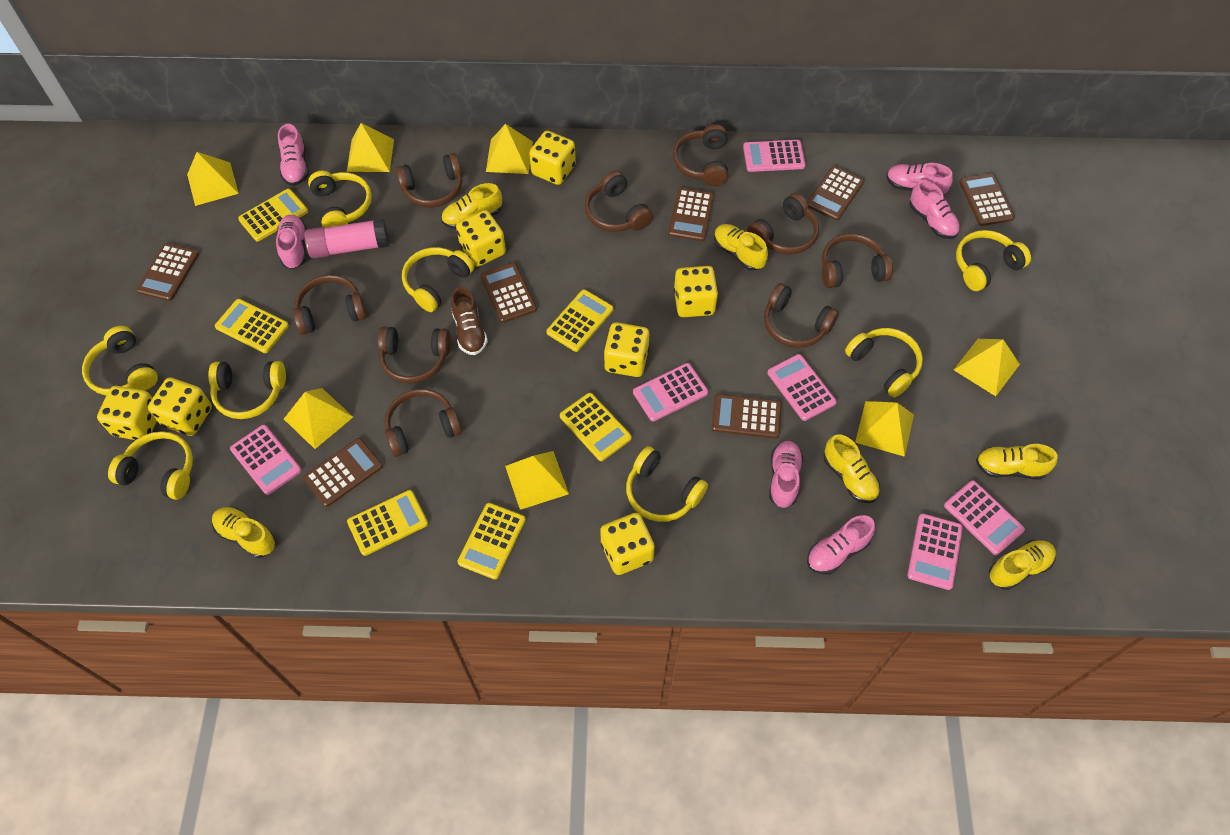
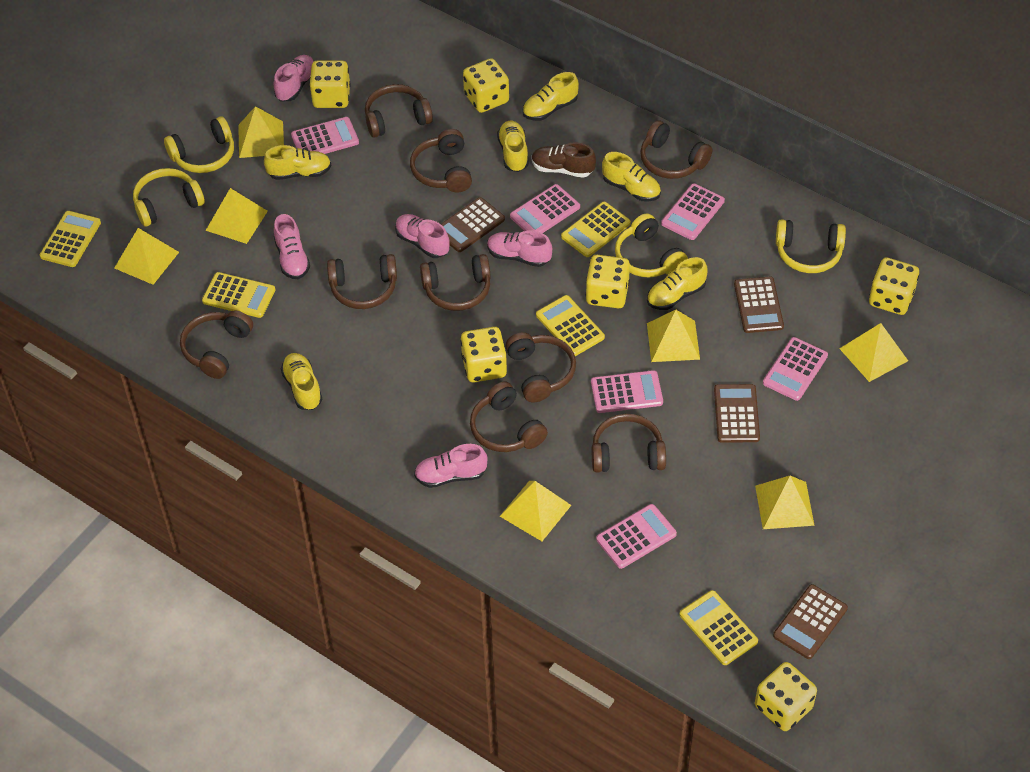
brown calculator: 7 -> 4
pink glue stick: 1 -> 0
pink shoe: 6 -> 5
yellow calculator: 6 -> 5
yellow dice: 7 -> 6
yellow headphones: 8 -> 4

